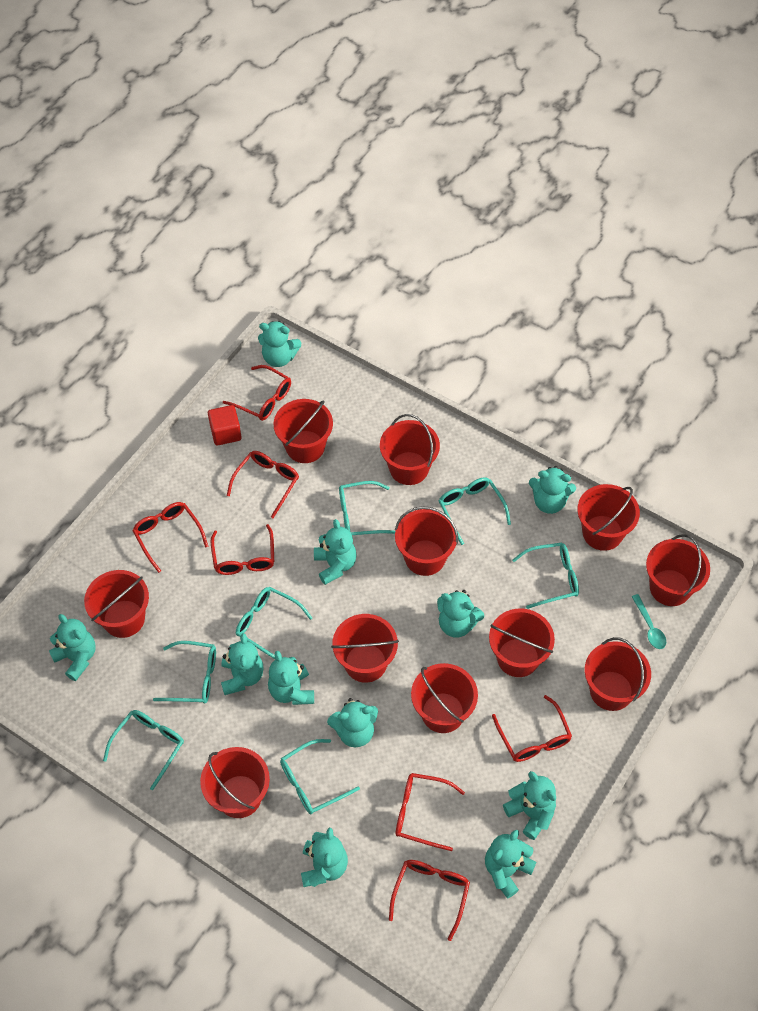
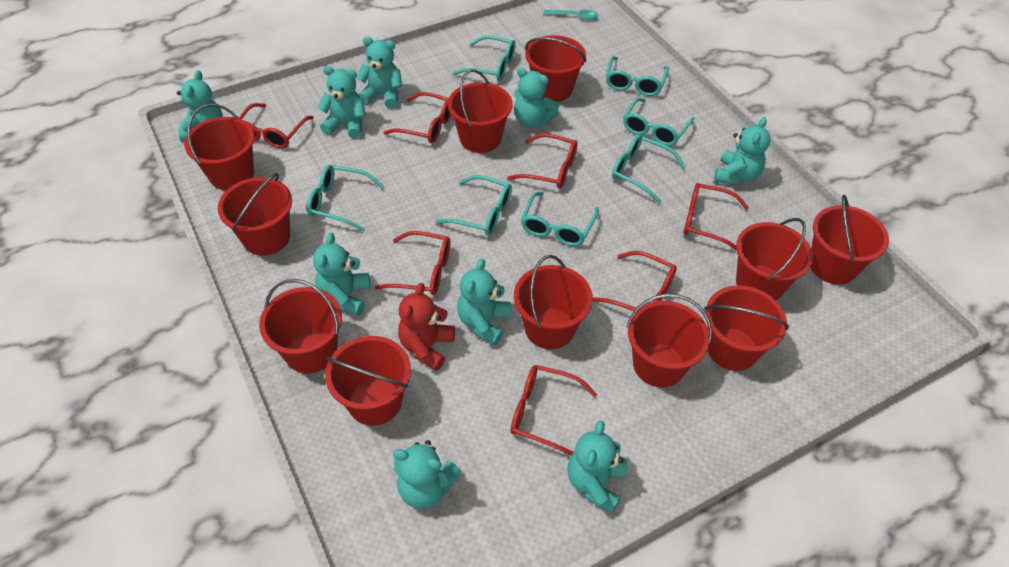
red cube: 1 -> 0
red teddy bear: 0 -> 1
turquoise teddy bear: 11 -> 9

